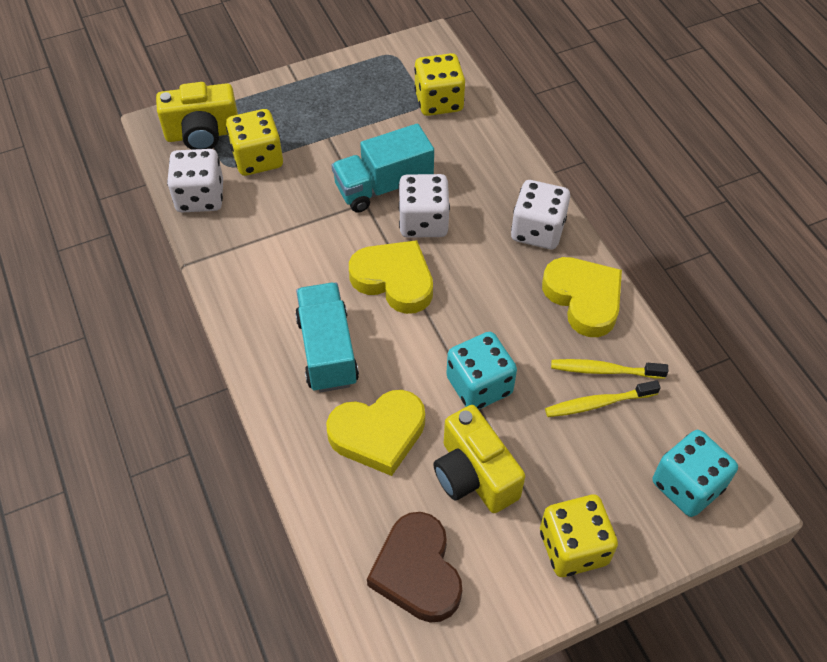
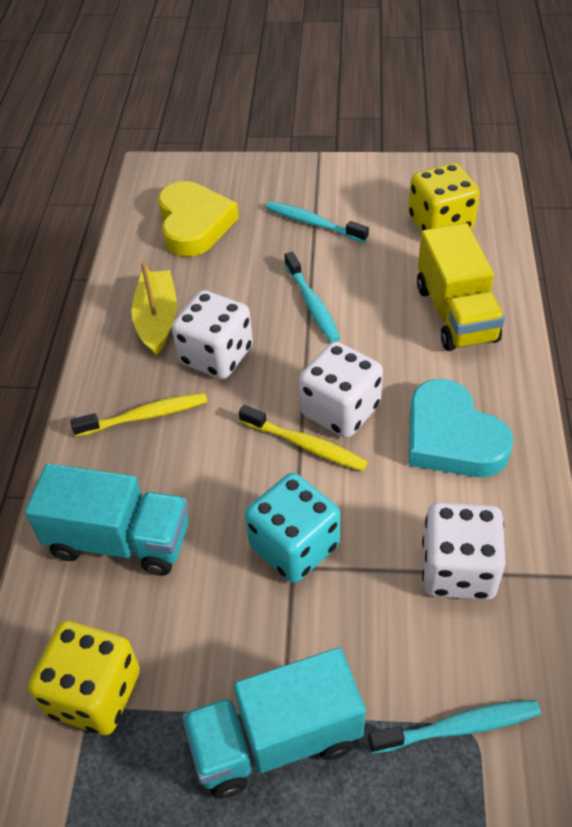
brown heart: 1 -> 0
turquoise dice: 2 -> 1
turquoise heart: 0 -> 1
turquoise toothbrush: 0 -> 3
yellow boat: 0 -> 1
yellow camera: 2 -> 0
yellow dice: 3 -> 2
yellow heart: 3 -> 1
yellow truck: 0 -> 1

